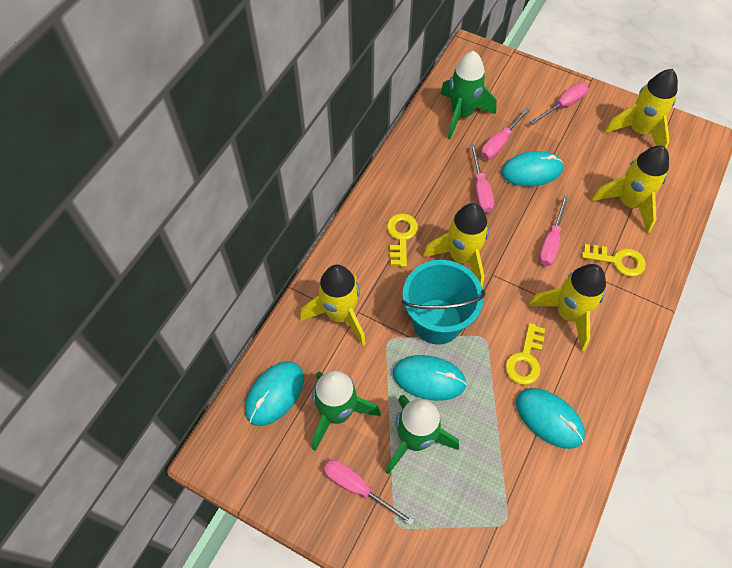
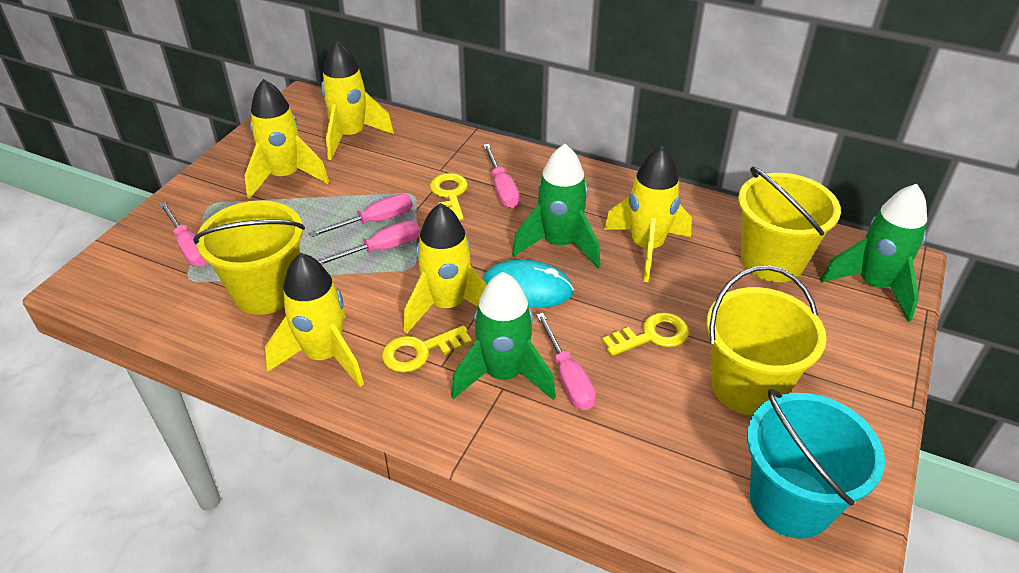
turquoise mouse: 4 -> 1
yellow bucket: 0 -> 3

